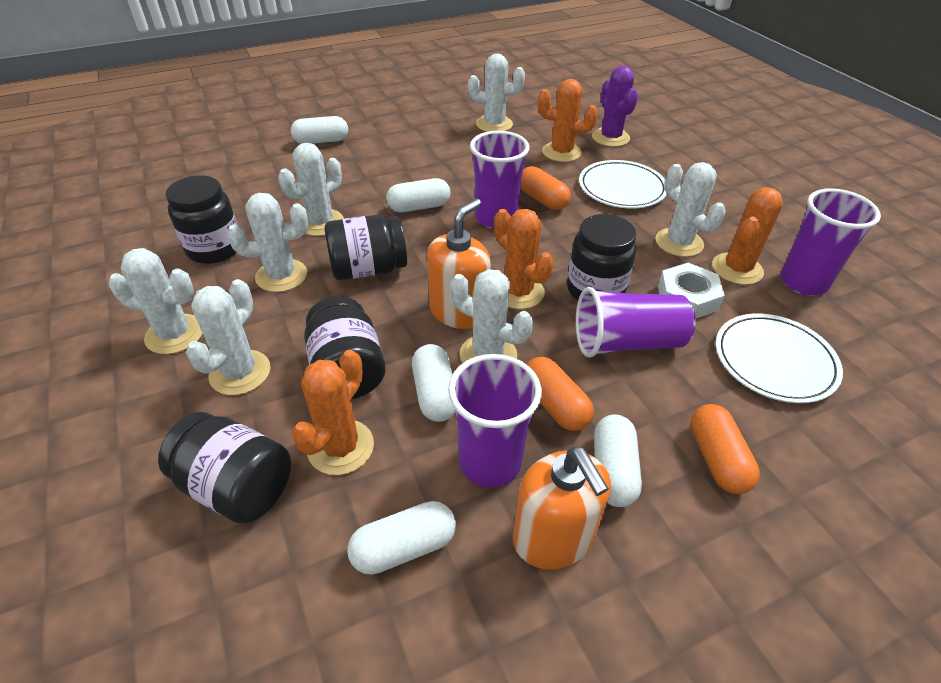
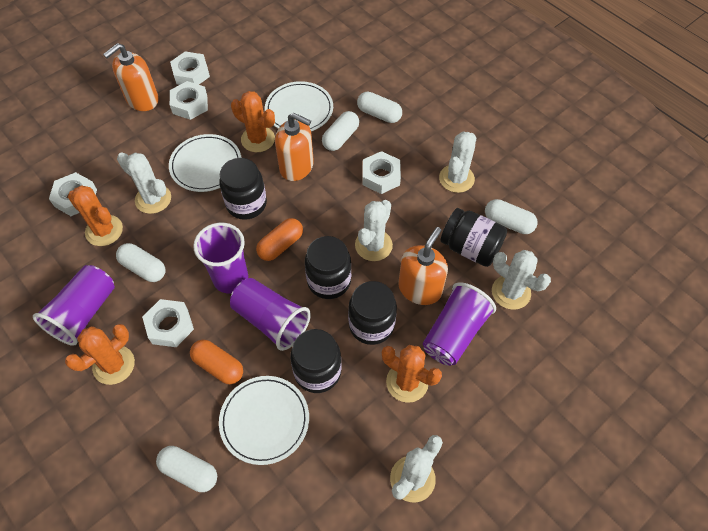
orange capsule: 3 -> 2
orange soap dispenser: 2 -> 3
purple cactus: 1 -> 0
white cactus: 7 -> 5
white nut: 1 -> 5
white plate: 2 -> 3

